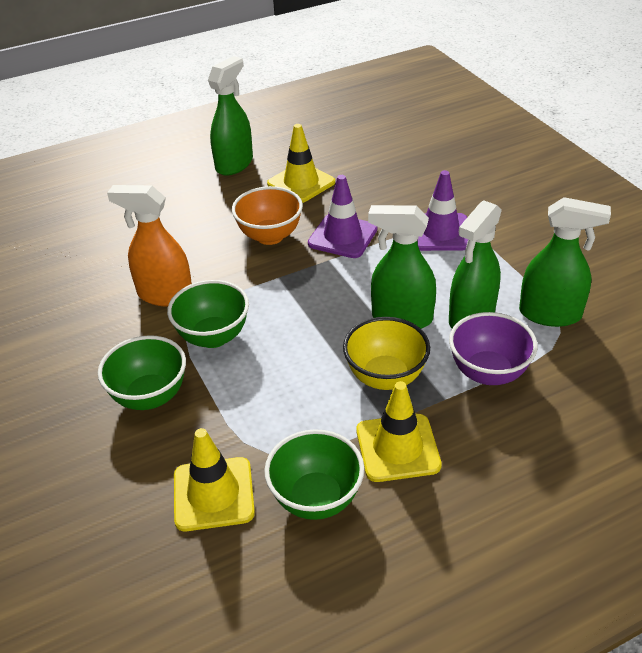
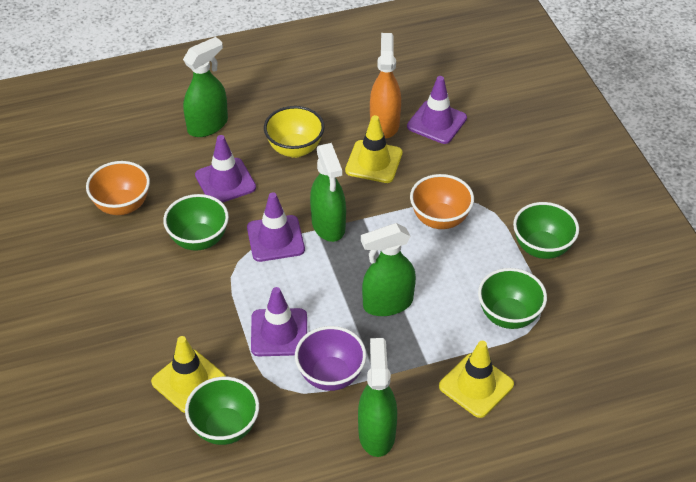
green bowl: 3 -> 4
orange bowl: 1 -> 2
purple traffic cone: 2 -> 4

